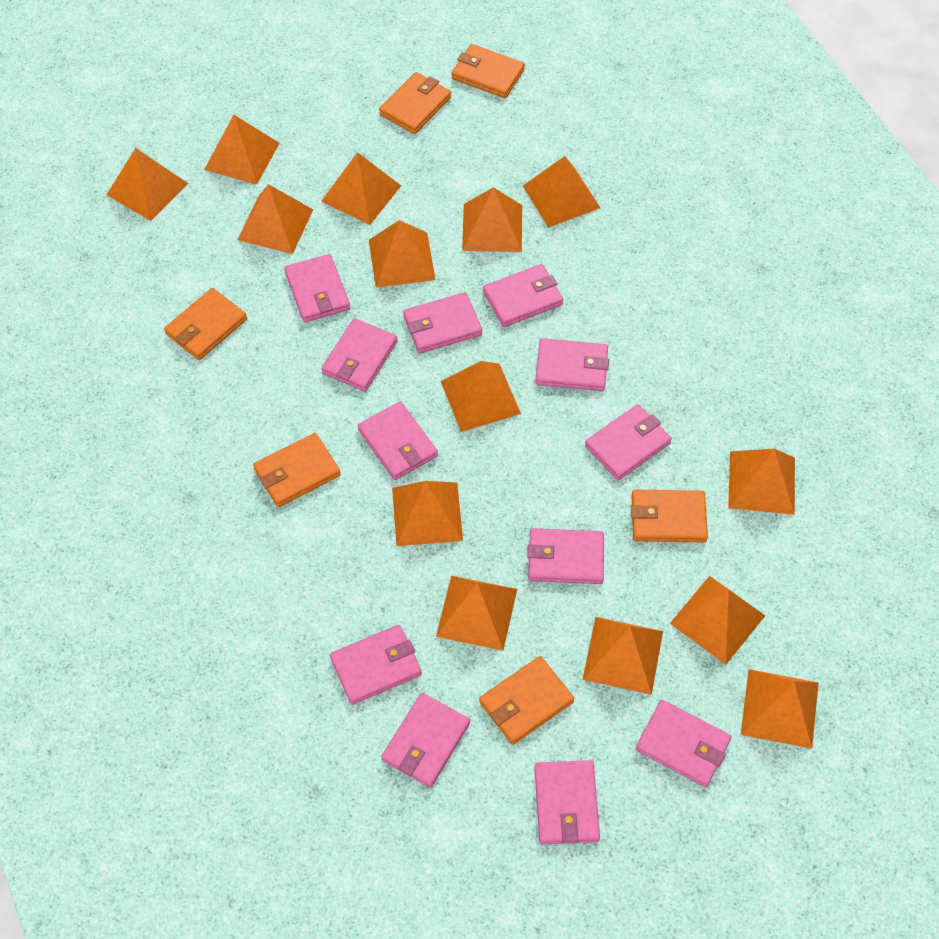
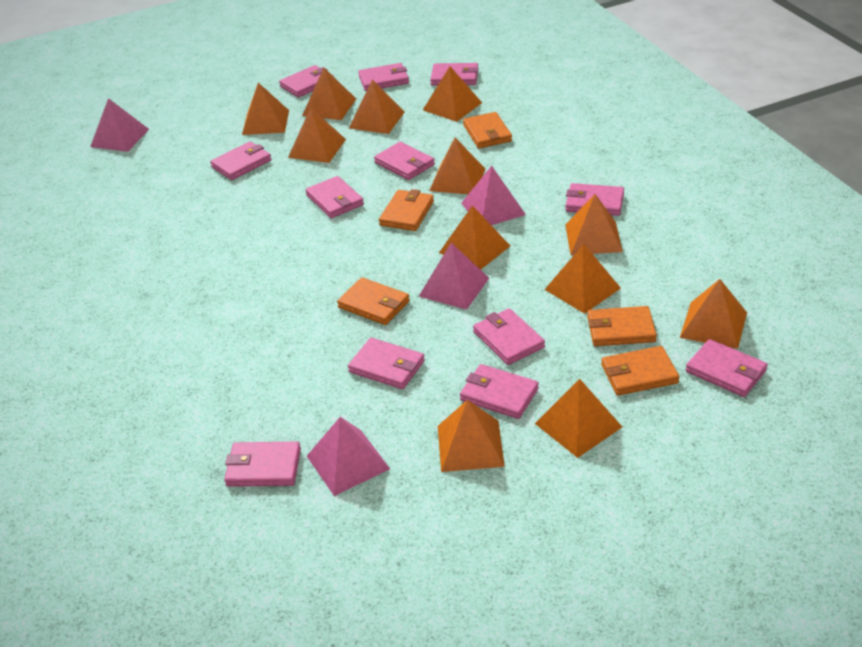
orange pyramid: 14 -> 12
orange wallet: 6 -> 5
pink pyramid: 0 -> 4

